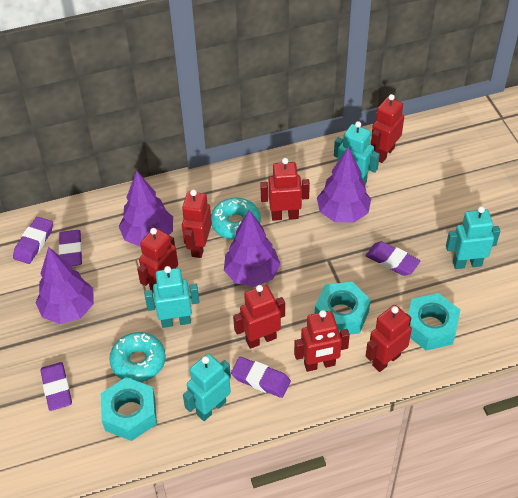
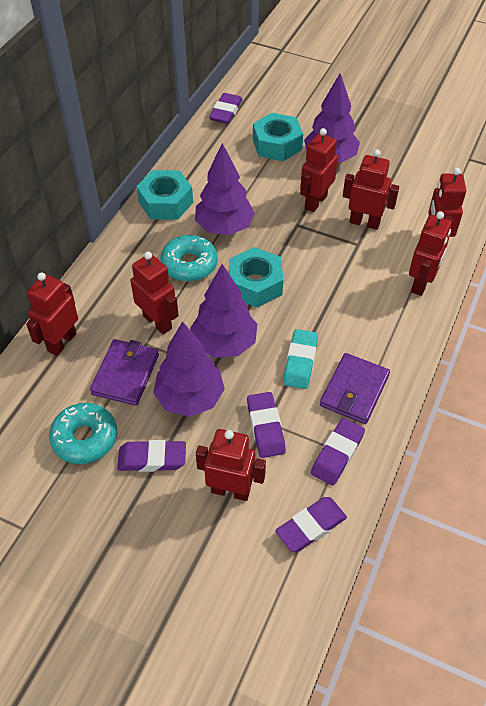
purple wallet: 0 -> 2
turquoise eraser: 0 -> 1
turquoise robot: 4 -> 0

